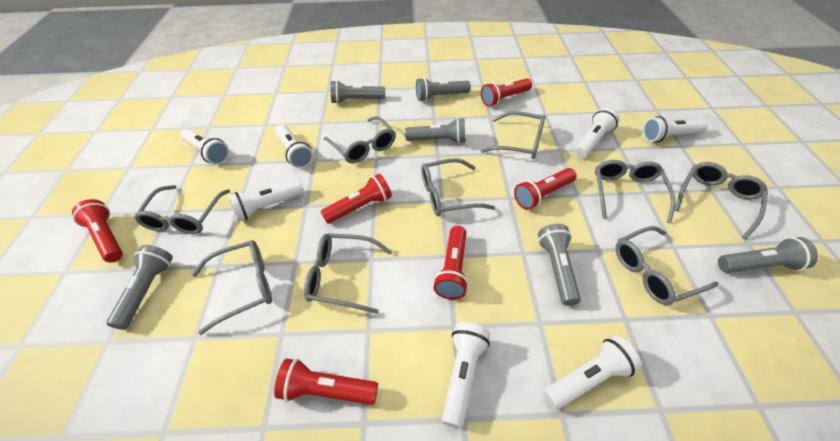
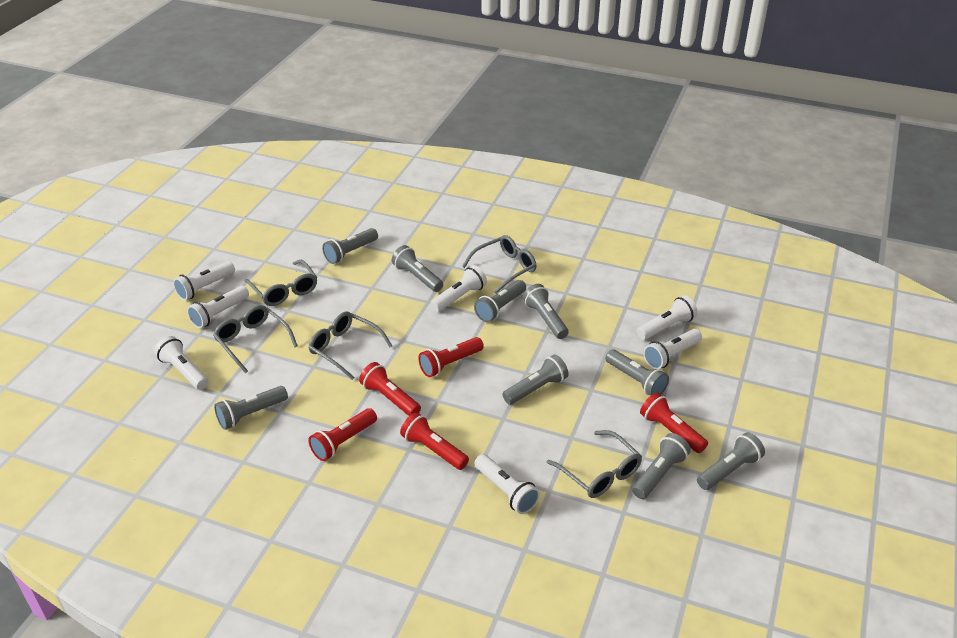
grey flashlight: 6 -> 9
grey glasses: 9 -> 5
red flashlight: 6 -> 5

